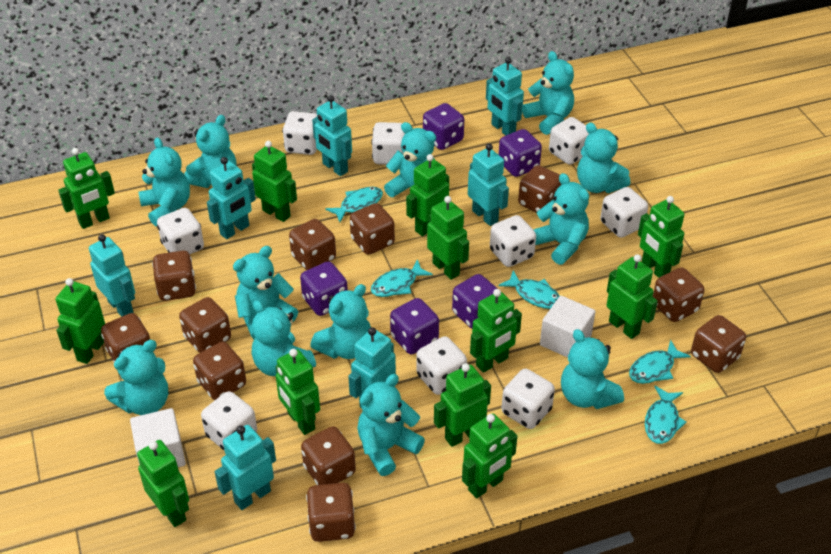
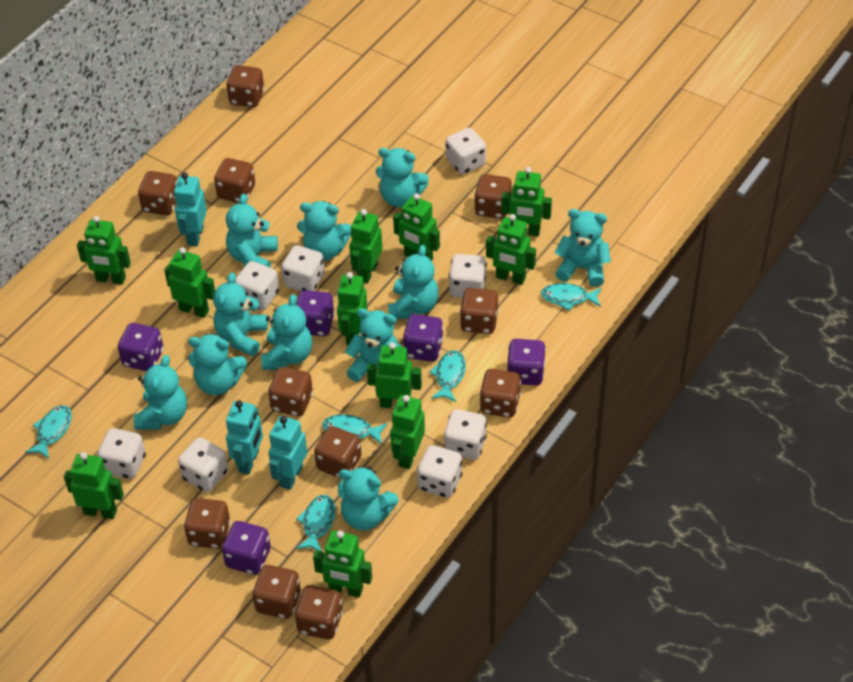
green robot: 12 -> 11
turquoise robot: 7 -> 3
turquoise teddy bear: 12 -> 11
white cube: 2 -> 0
white dice: 9 -> 8

